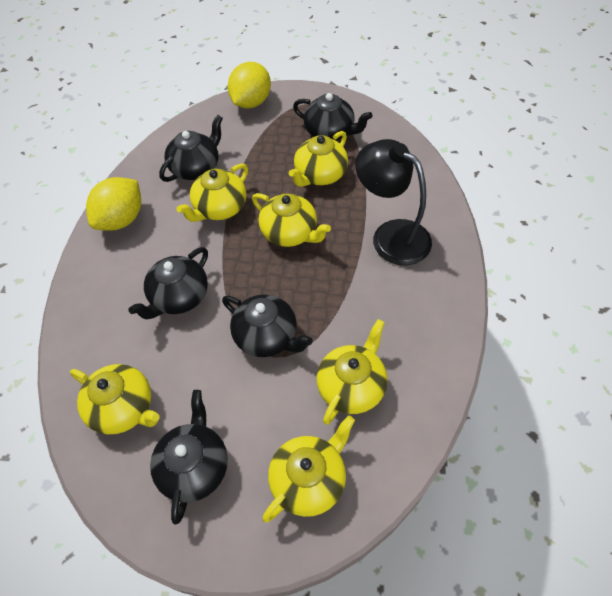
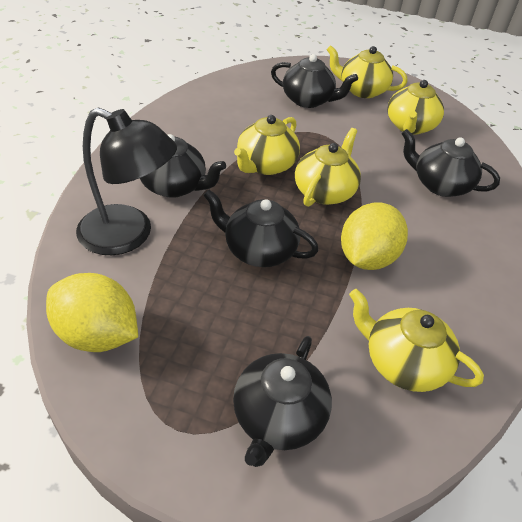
yellow teapot: 6 -> 5

